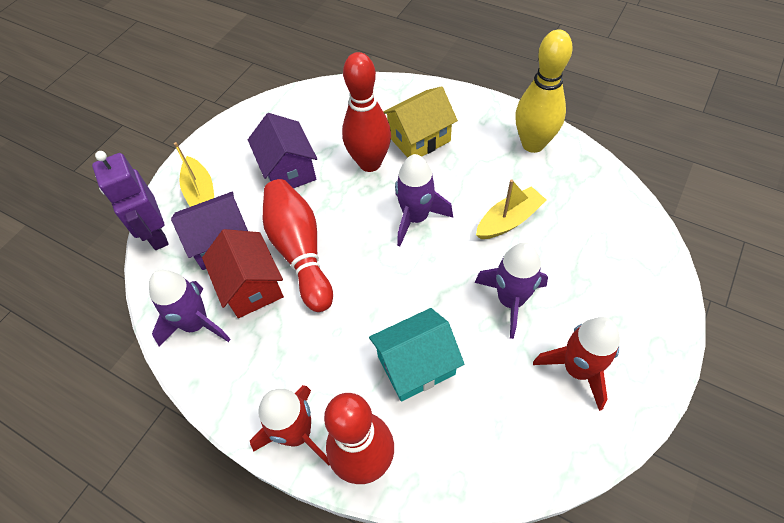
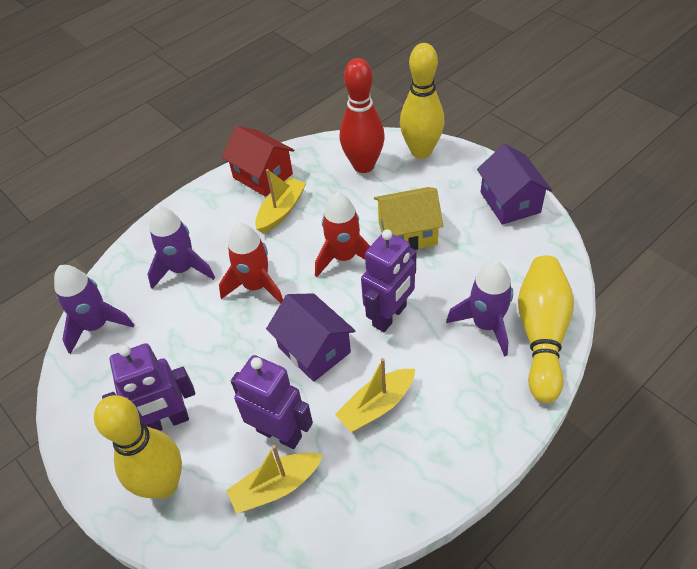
purple robot: 1 -> 3
red bowling pin: 3 -> 1
turquoise house: 1 -> 0
yellow boat: 2 -> 3
yellow bowling pin: 1 -> 3

